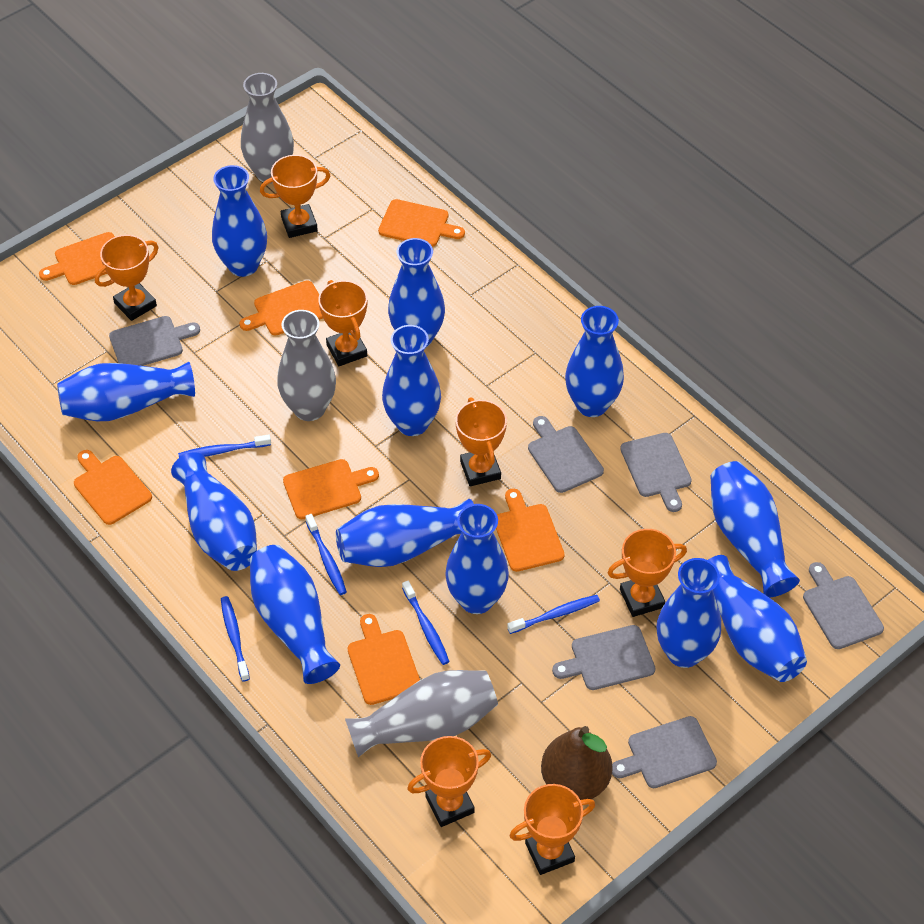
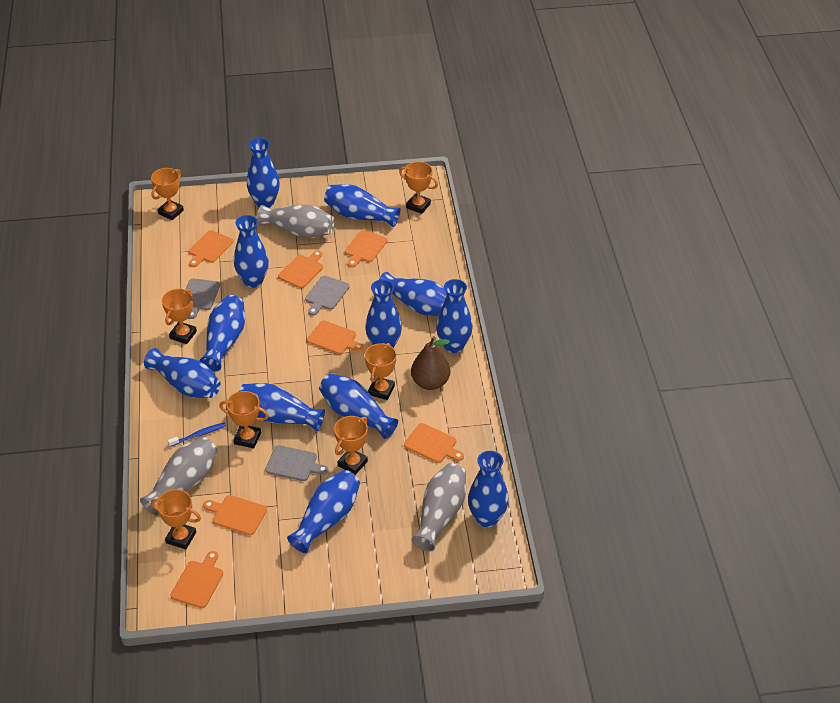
blue toothbrush: 5 -> 1
grey cutting board: 6 -> 3

